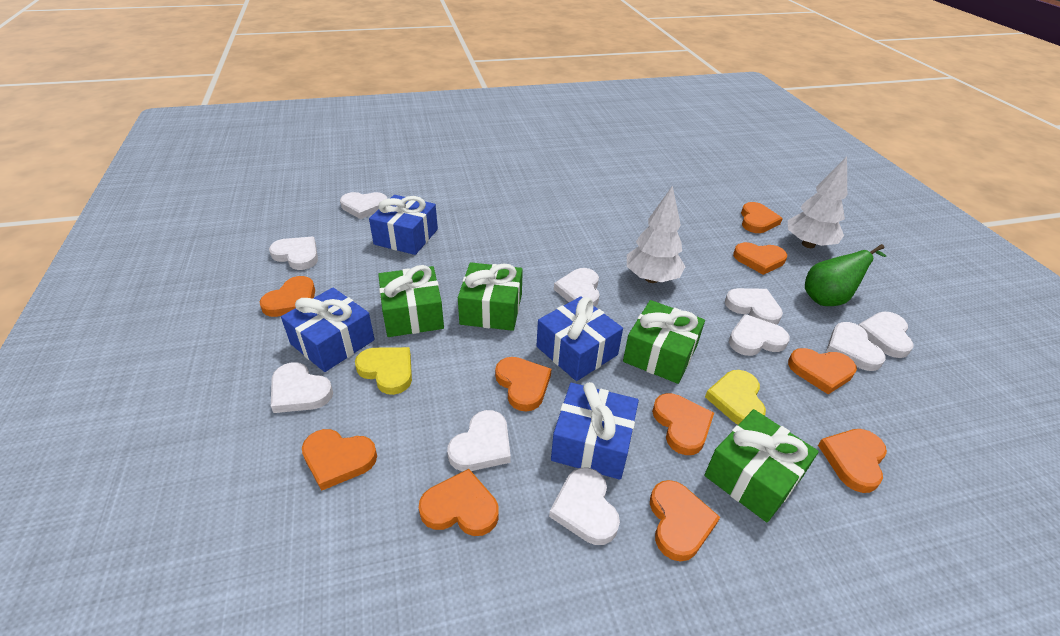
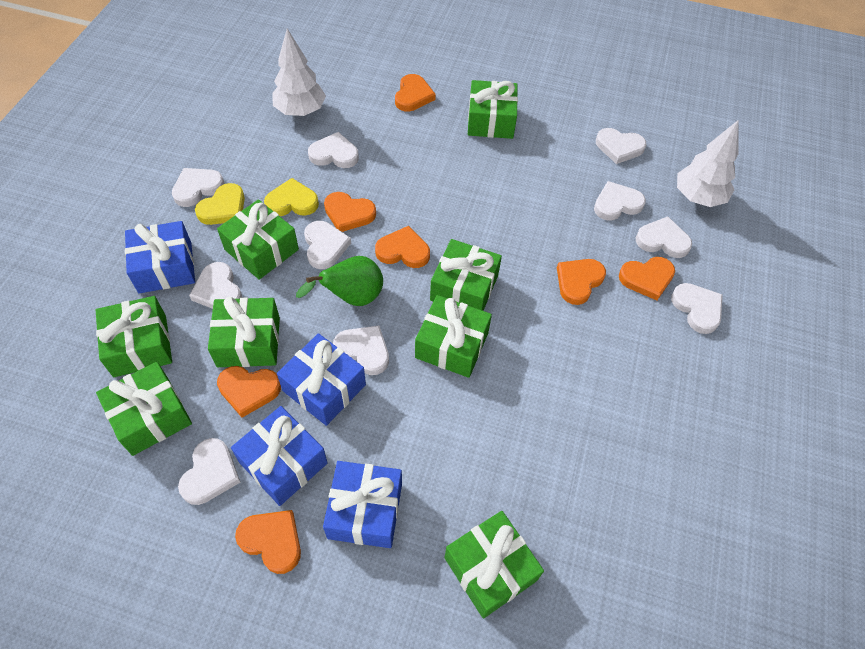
green gift: 4 -> 8
orange heart: 10 -> 7

